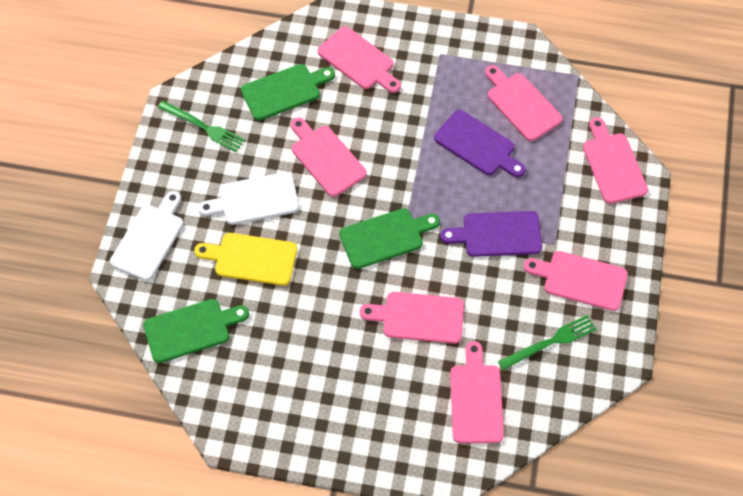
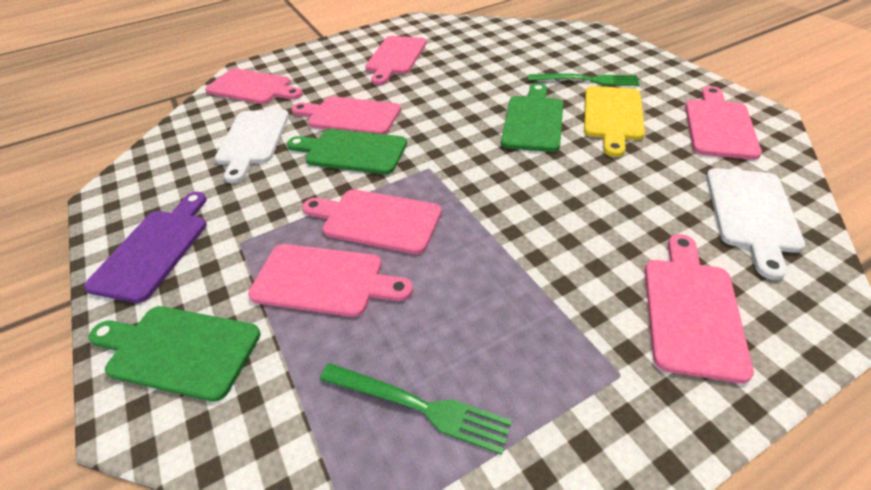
purple cutting board: 2 -> 1

